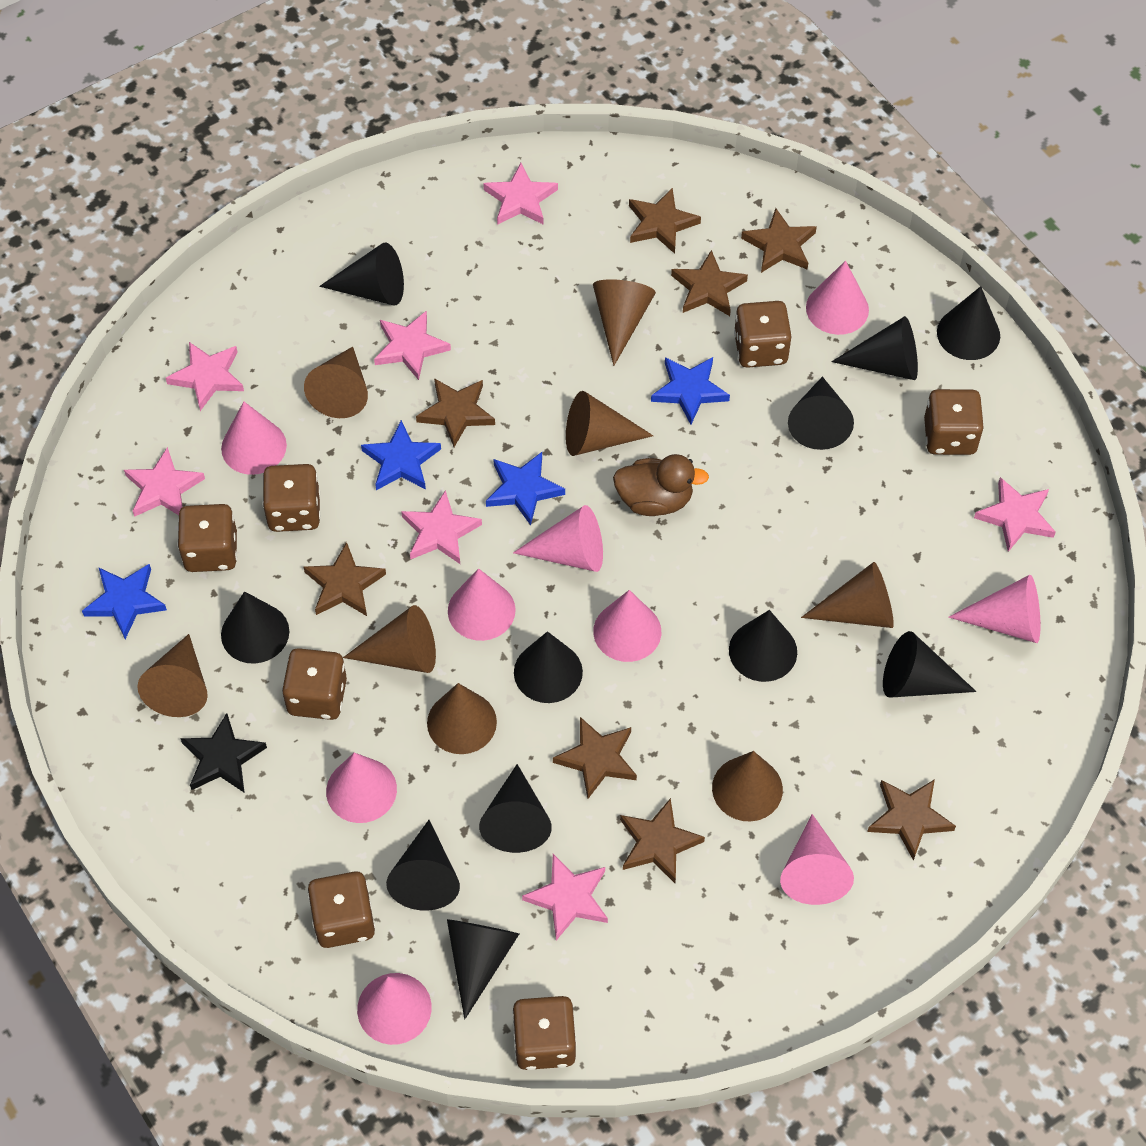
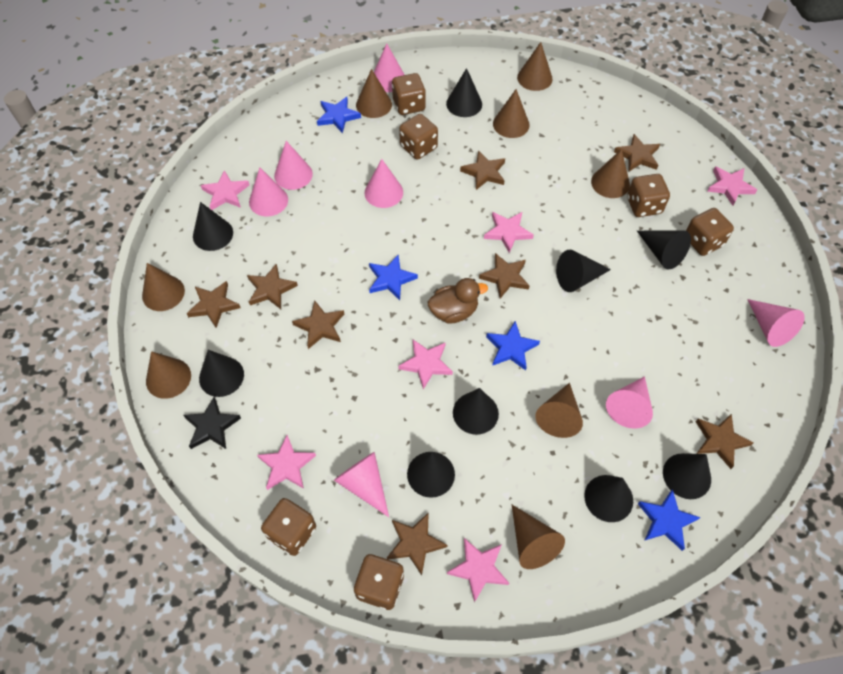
black cone: 11 -> 9
brown dice: 7 -> 6
pink cone: 9 -> 7
pink star: 7 -> 6

